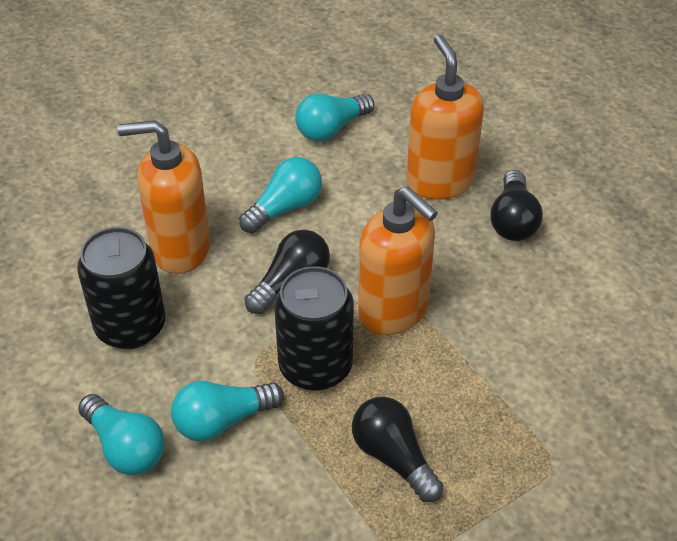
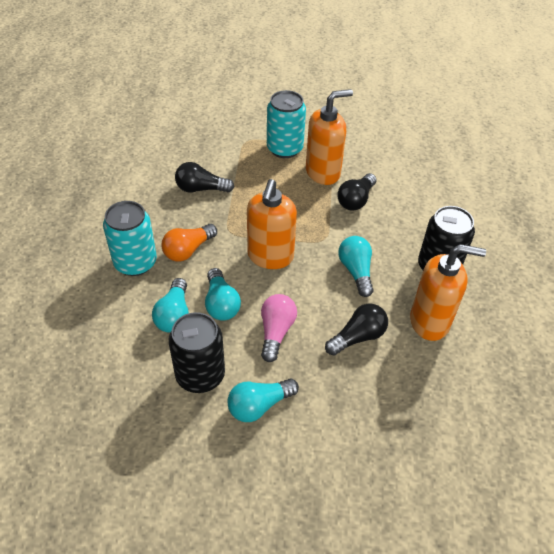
orange light bulb: 0 -> 1
pink light bulb: 0 -> 1
turquoise can: 0 -> 2

